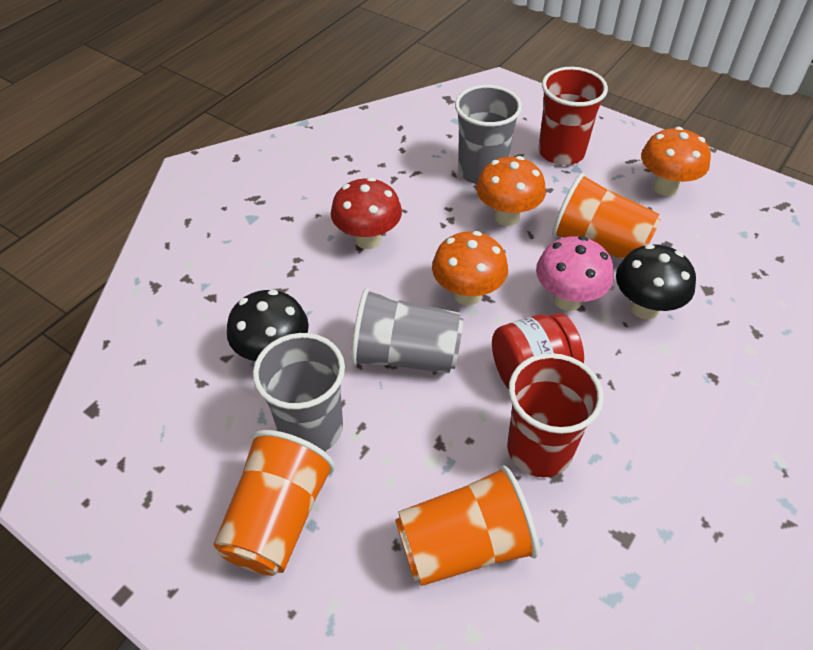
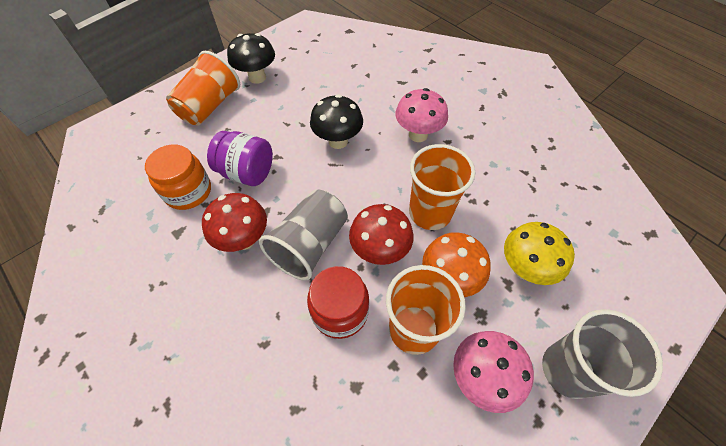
grey cup: 3 -> 2
orange jar: 0 -> 1
orange mushroom: 3 -> 1
pink mushroom: 1 -> 2
purple jar: 0 -> 1
red cup: 2 -> 0
red mushroom: 1 -> 2
yellow mushroom: 0 -> 1

